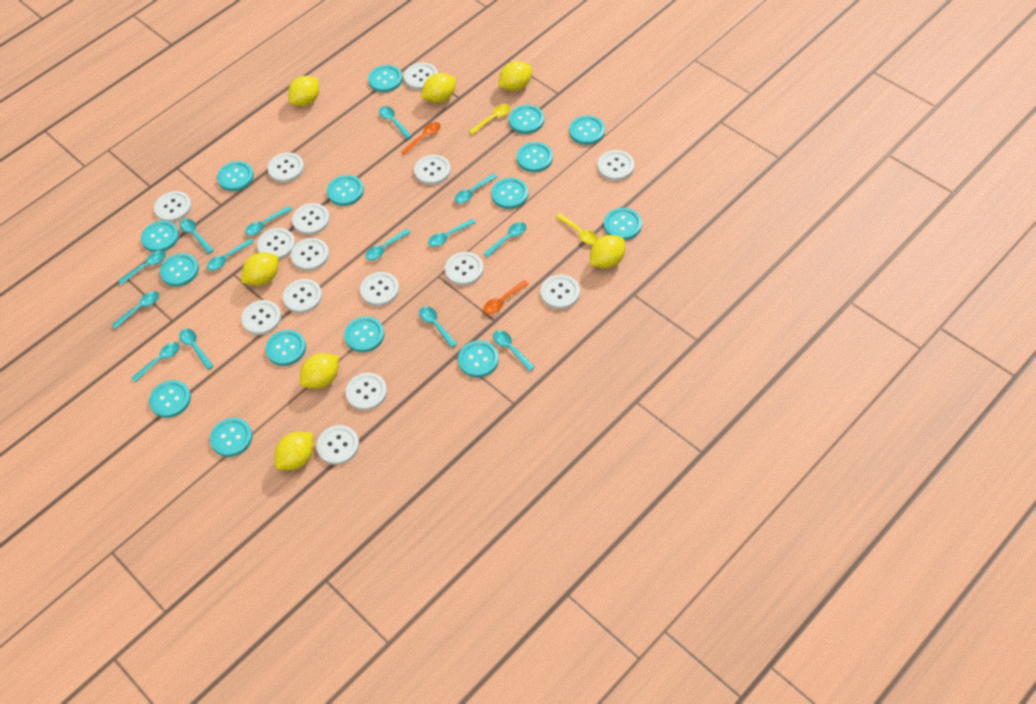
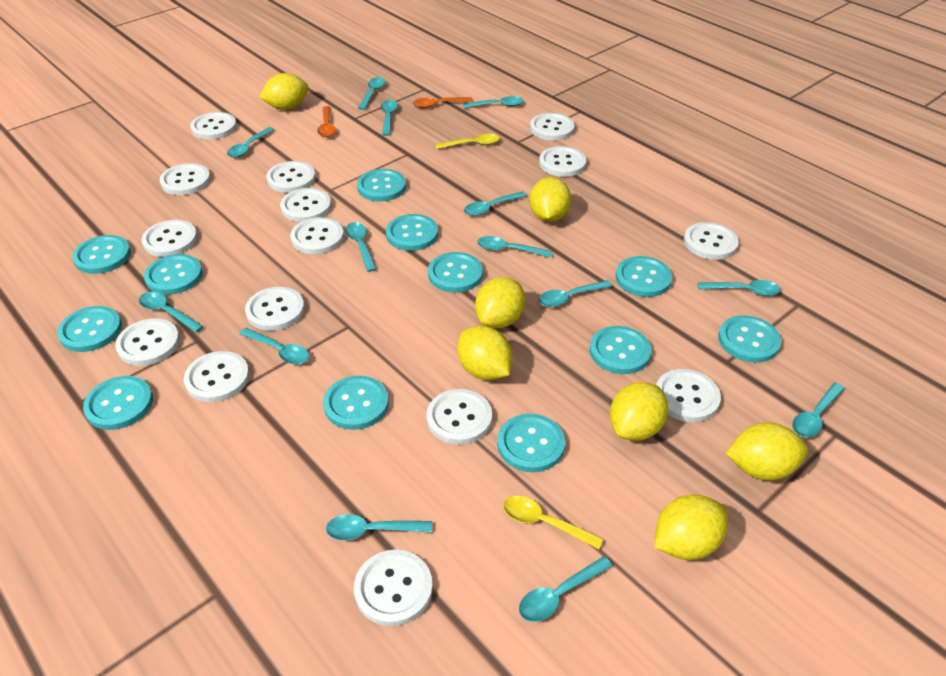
turquoise button: 15 -> 12

